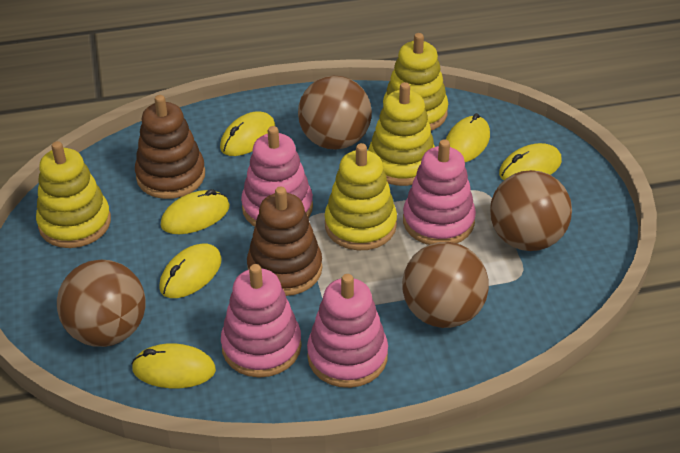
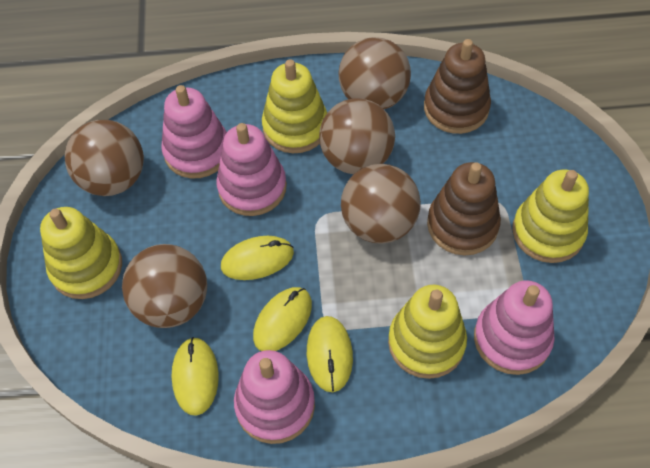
brown ball: 4 -> 5
yellow mouse: 6 -> 4

